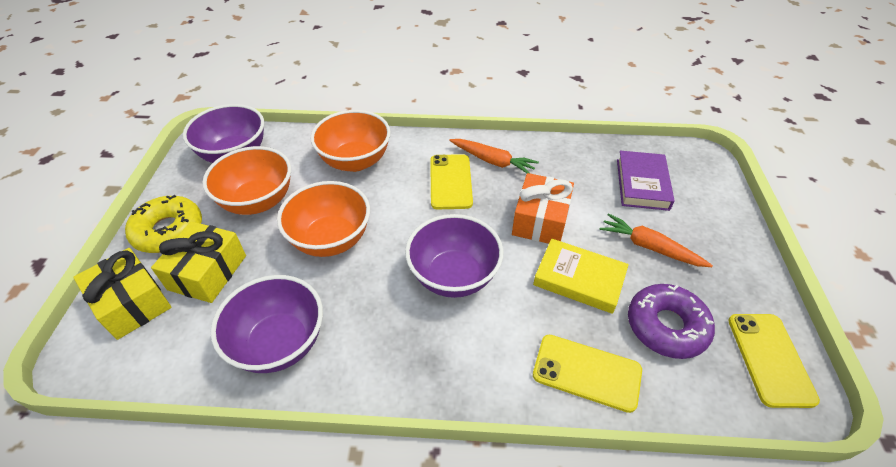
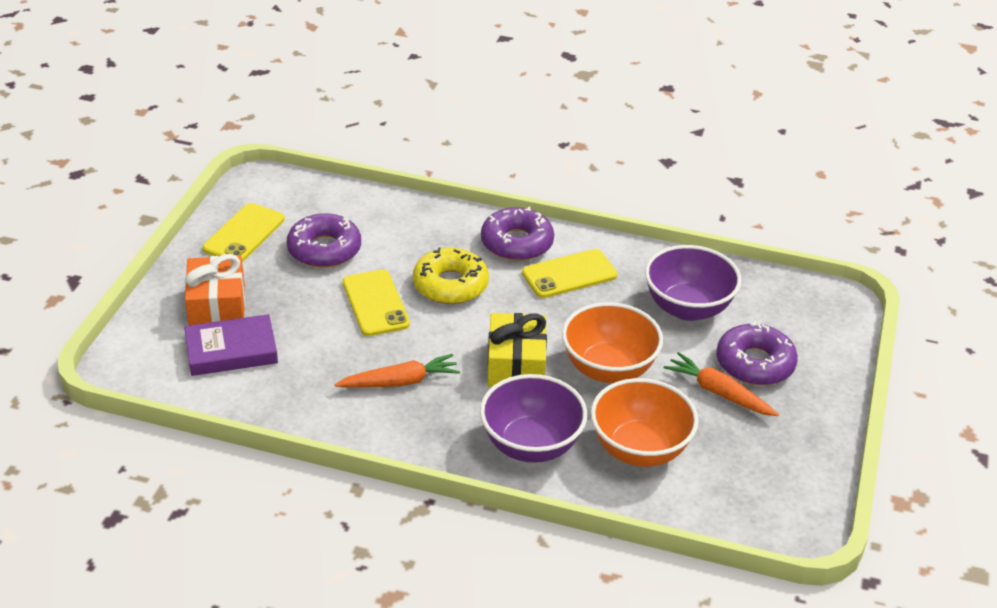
orange bowl: 3 -> 2
purple bowl: 3 -> 2
purple donut: 1 -> 3
yellow book: 1 -> 0
yellow gift: 2 -> 1

